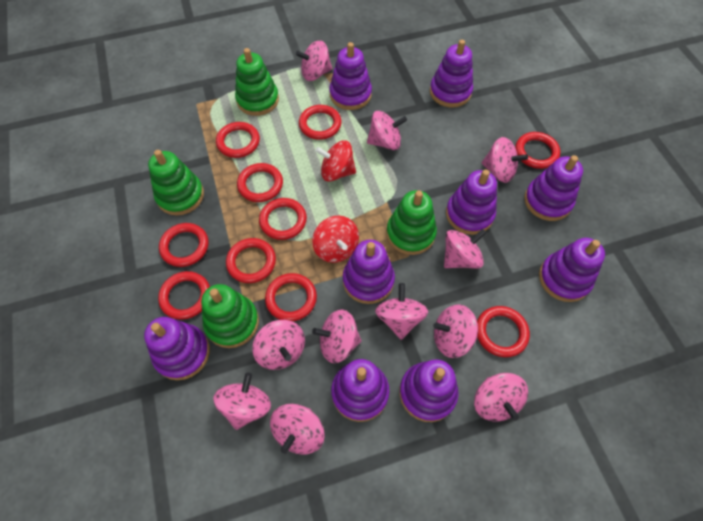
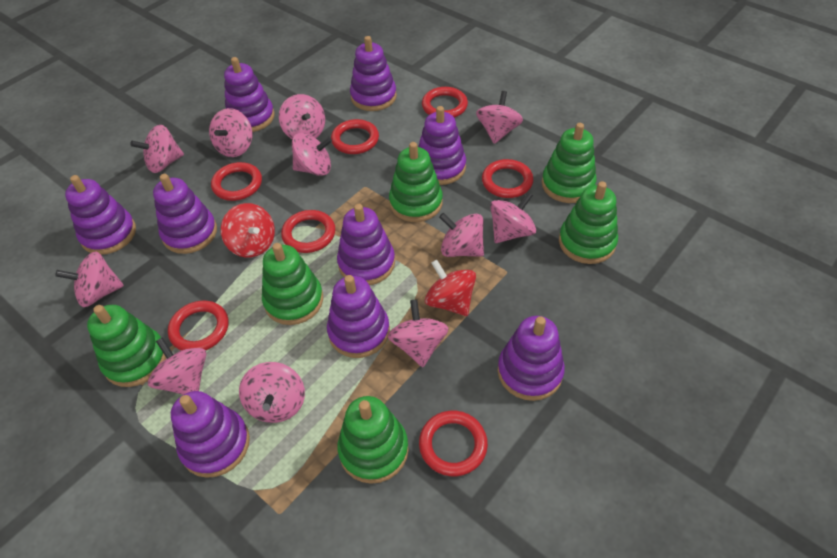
green stacking toy: 4 -> 6
red ring: 10 -> 7

